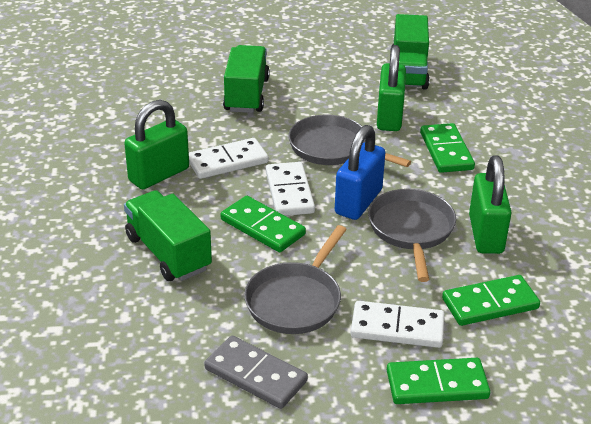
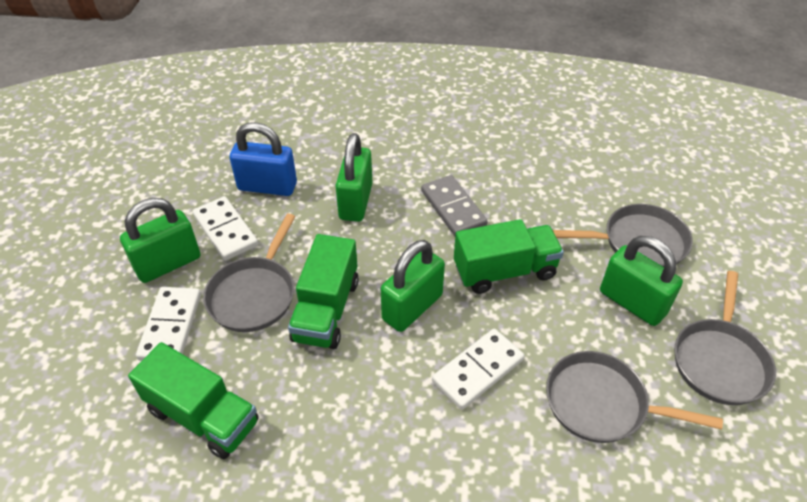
green domino: 4 -> 0
green padlock: 3 -> 4
grey pan: 3 -> 4

